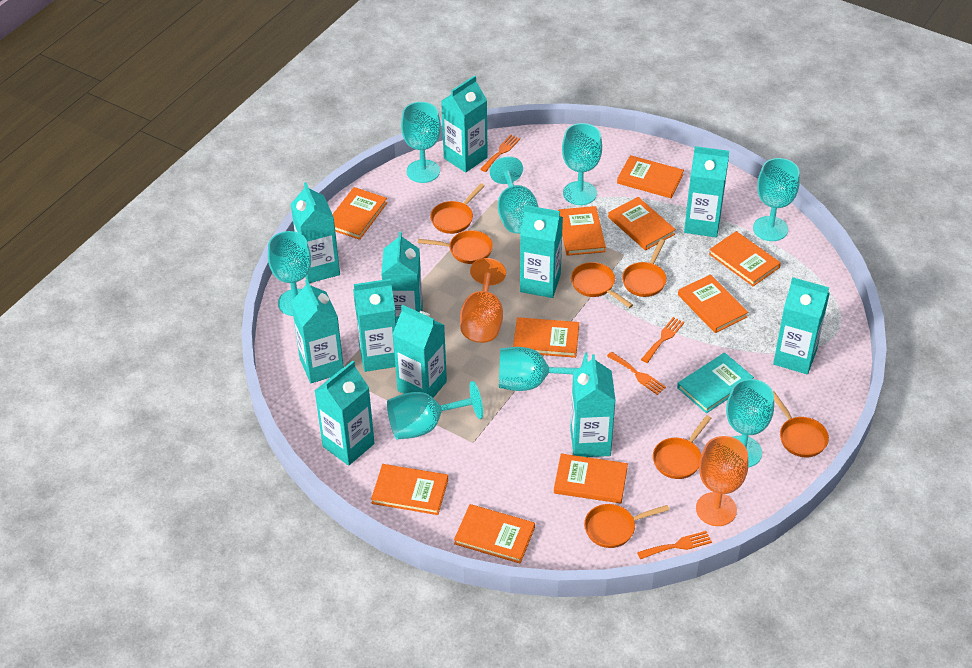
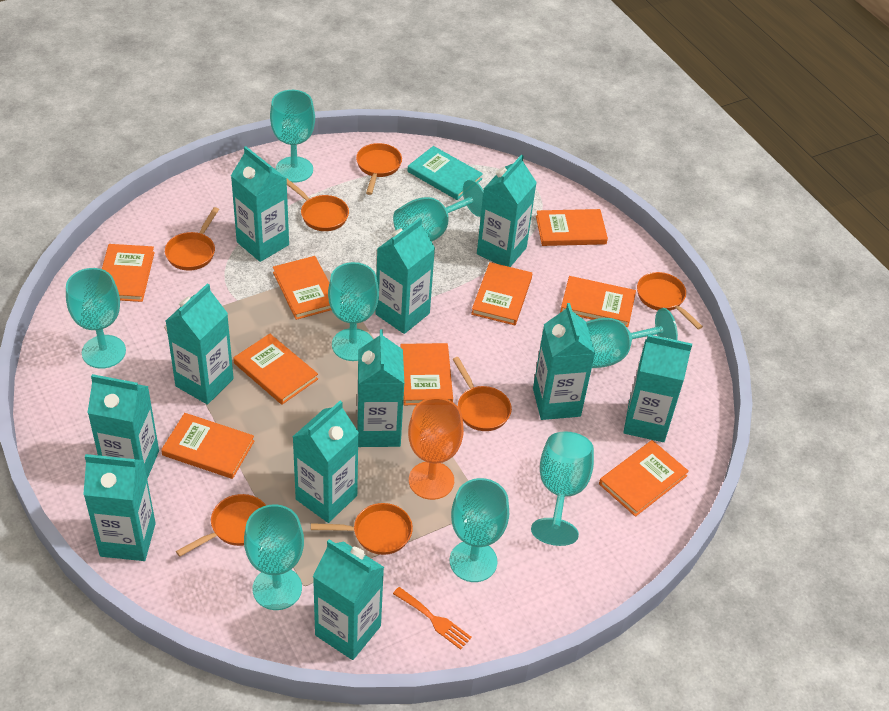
orange book: 10 -> 9
orange fork: 4 -> 1
orange goblet: 2 -> 1

